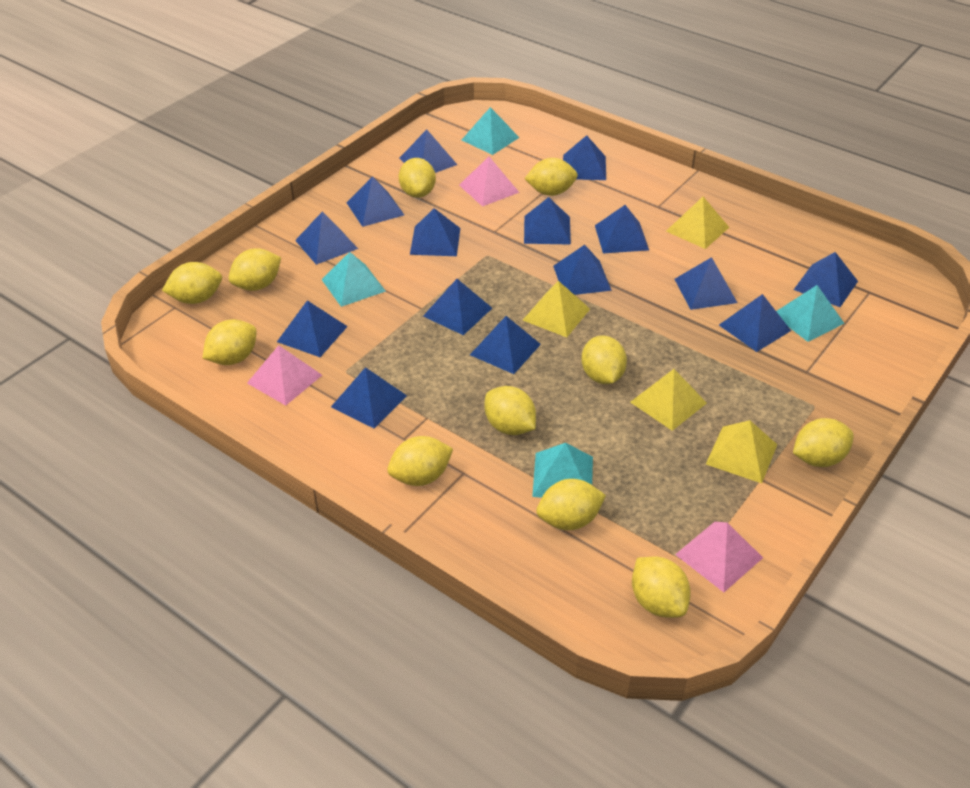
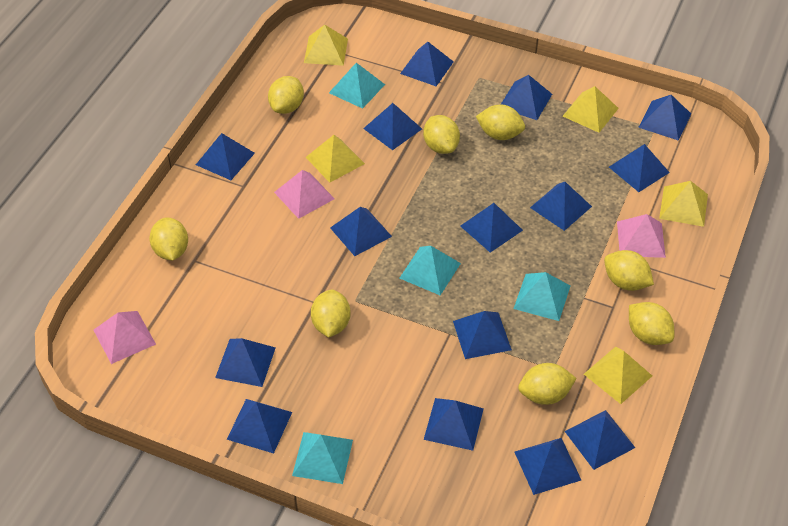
yellow lemon: 11 -> 8
yellow pyramid: 4 -> 5

